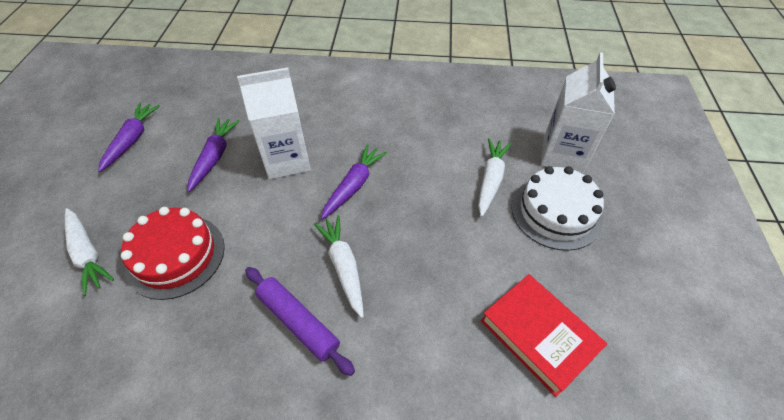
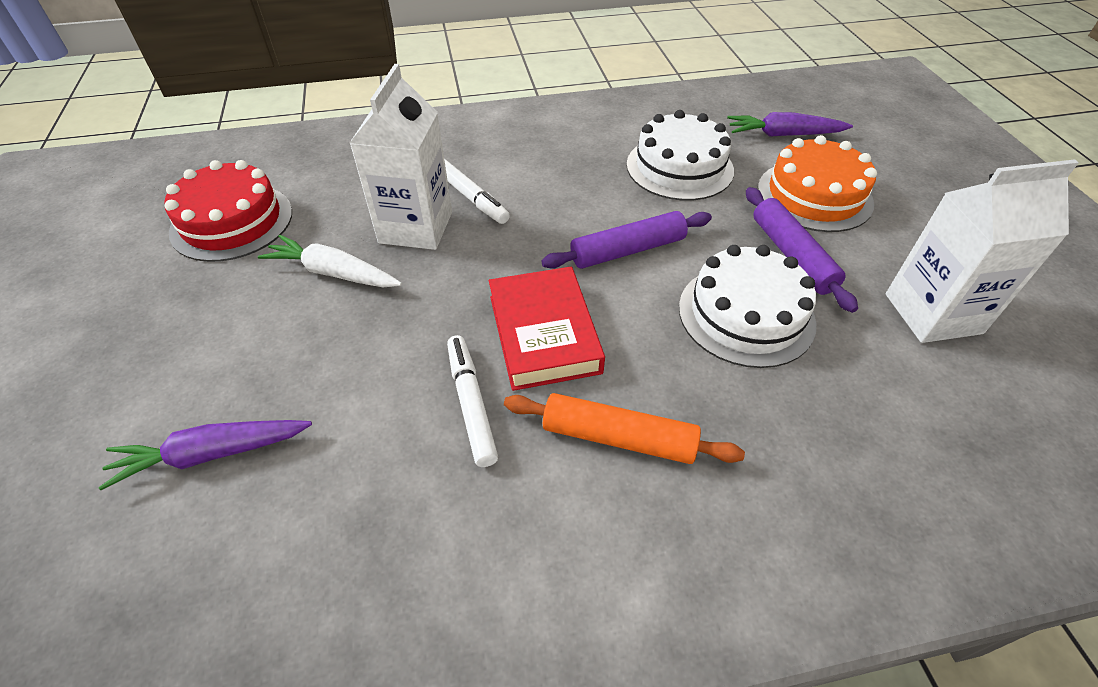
orange cake: 0 -> 1
orange rolling pin: 0 -> 1
purple carrot: 3 -> 2
purple rolling pin: 1 -> 2
white cake: 1 -> 2
white carrot: 3 -> 1
white marker: 0 -> 2

